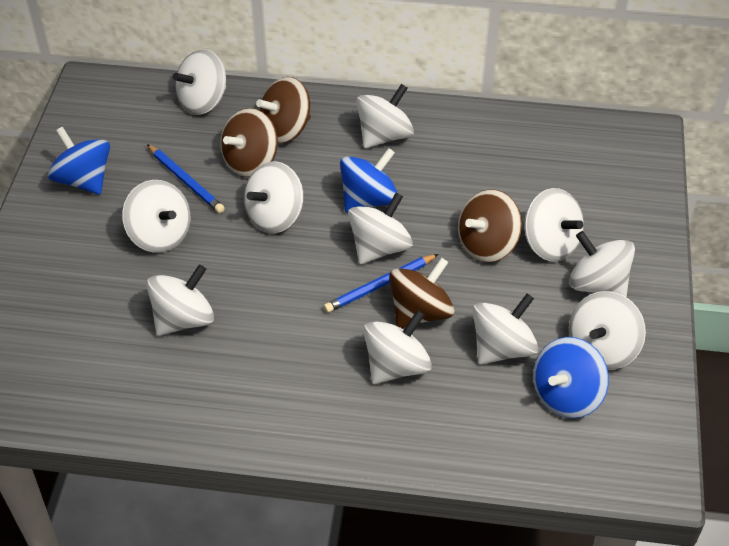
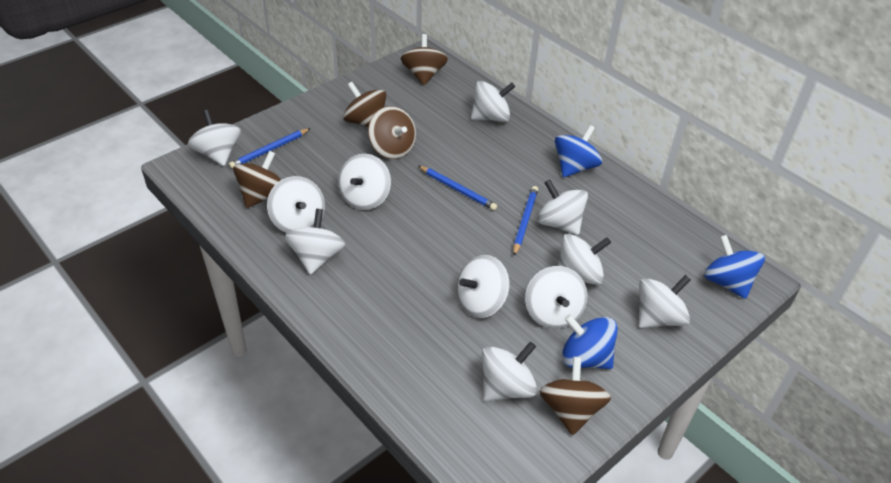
blue pencil: 2 -> 3
brown spinning top: 4 -> 5

